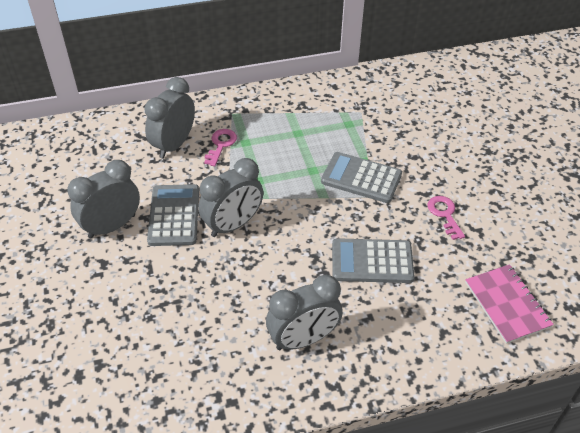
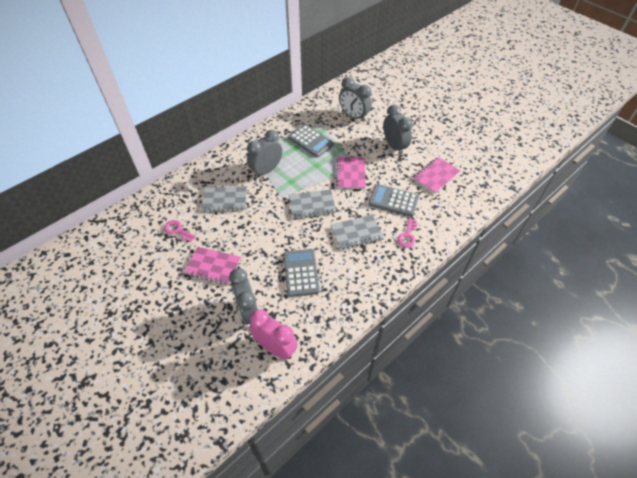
grey notebook: 0 -> 3
pink clock: 0 -> 1
pink notebook: 1 -> 3

